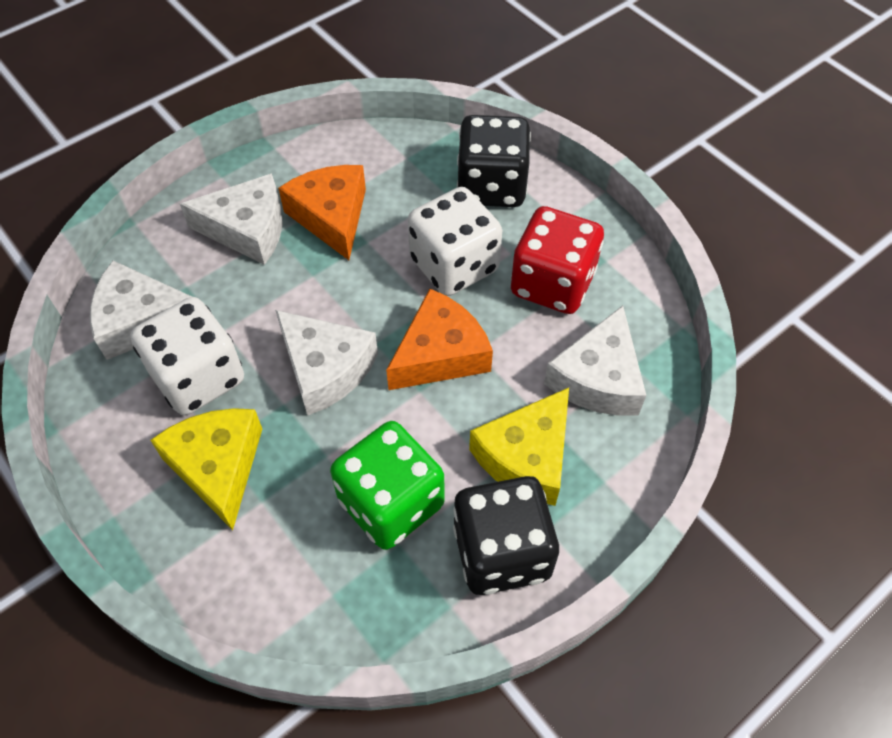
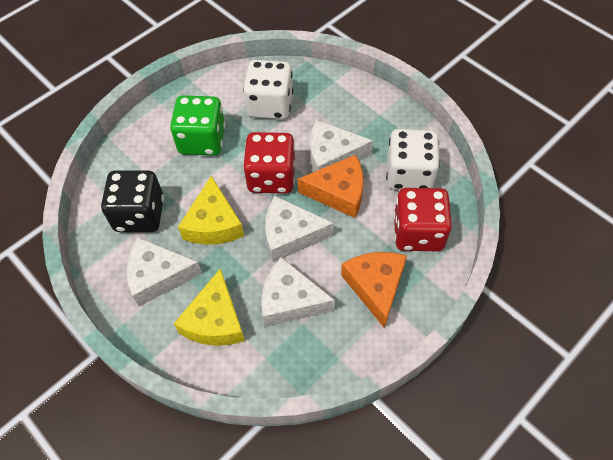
black dice: 2 -> 1
red dice: 1 -> 2

